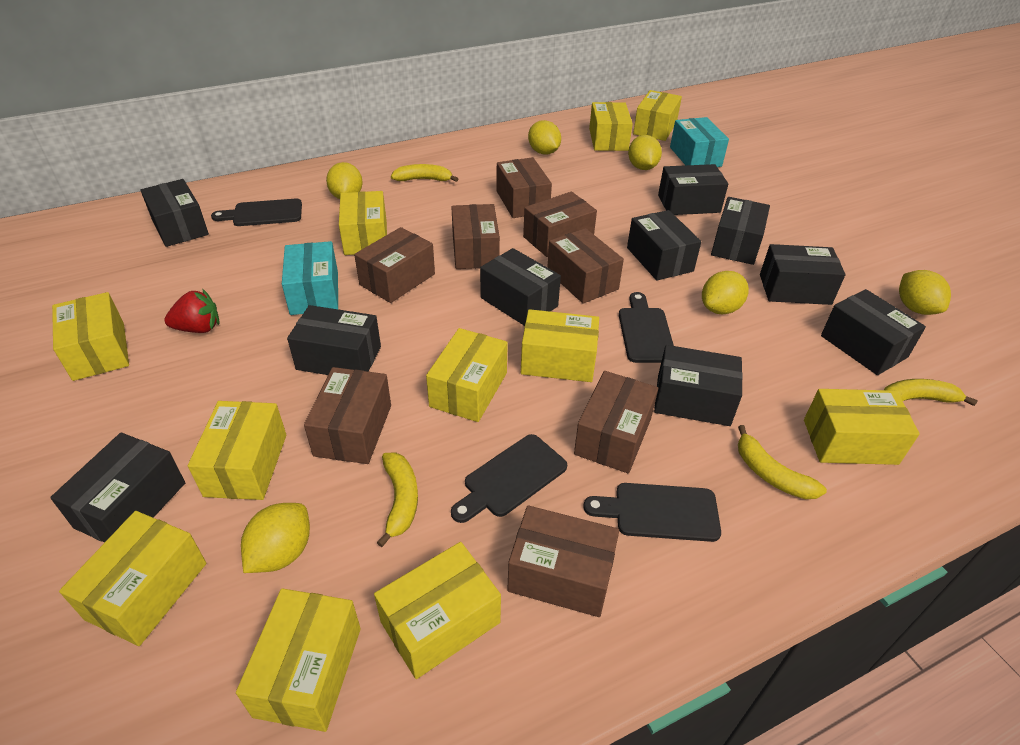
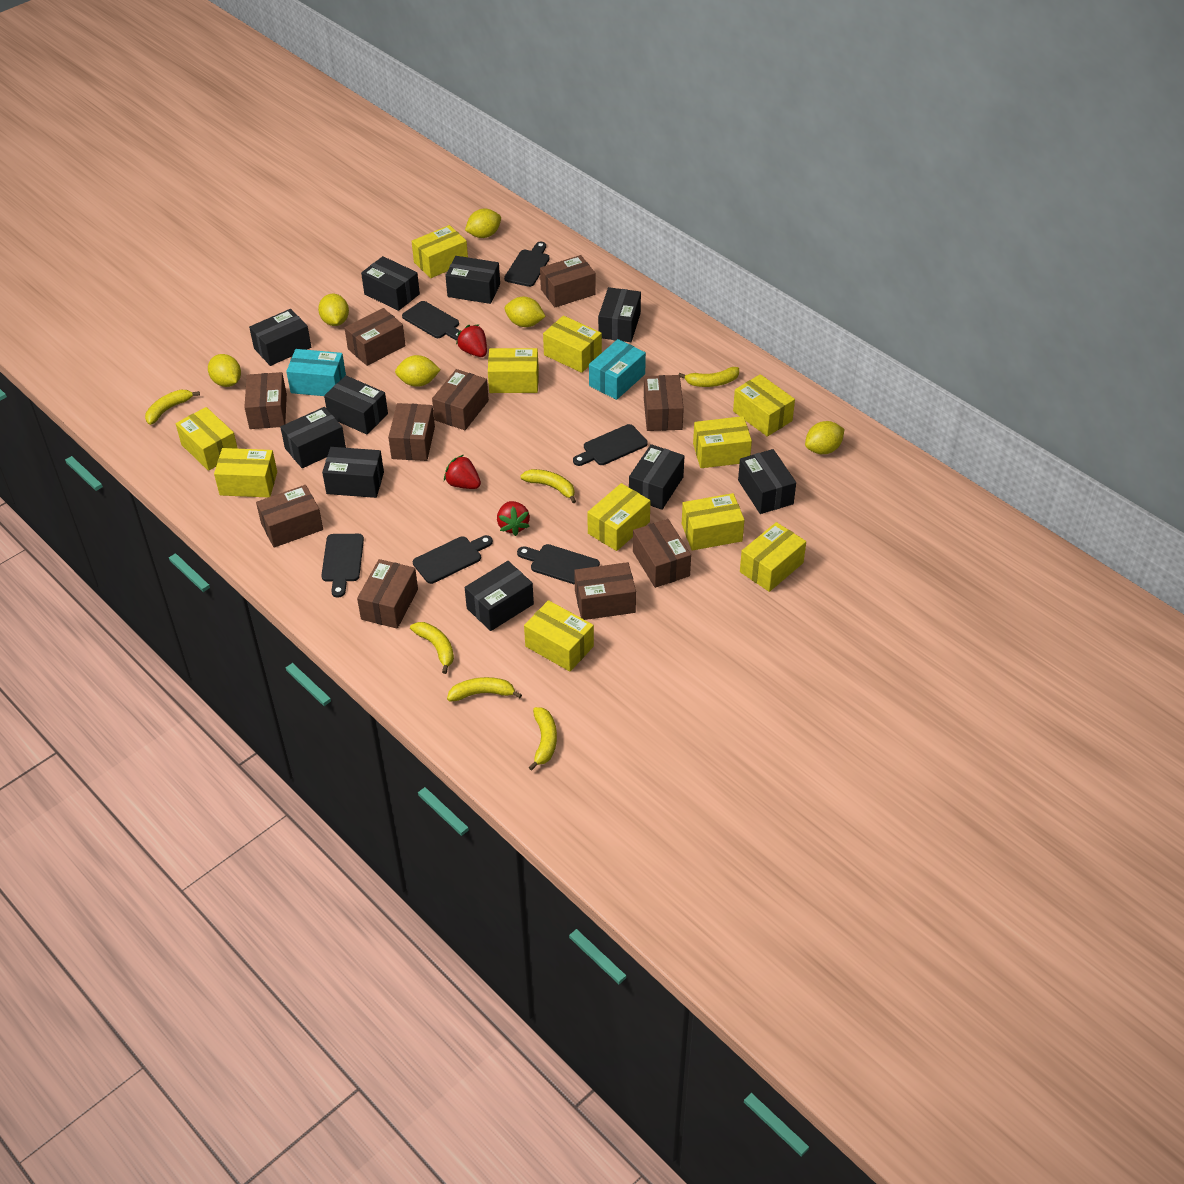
black cutting board: 4 -> 6
brown box: 8 -> 10
red strawberry: 1 -> 3
yellow banana: 4 -> 6

